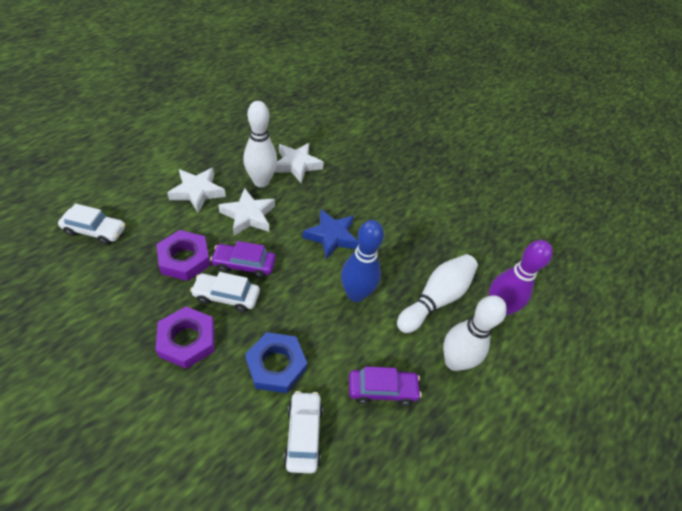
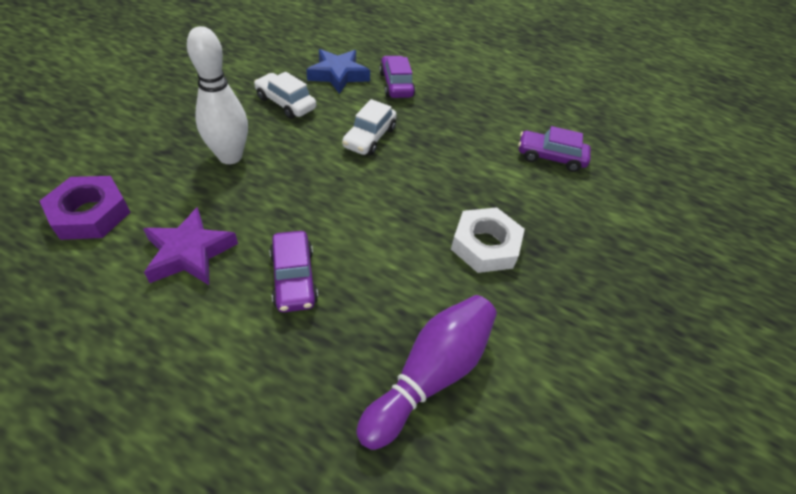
blue bowling pin: 1 -> 0
blue nut: 1 -> 0
purple car: 2 -> 3
purple nut: 2 -> 1
purple star: 0 -> 1
white bowling pin: 3 -> 1
white car: 3 -> 2
white nut: 0 -> 1
white star: 3 -> 0

